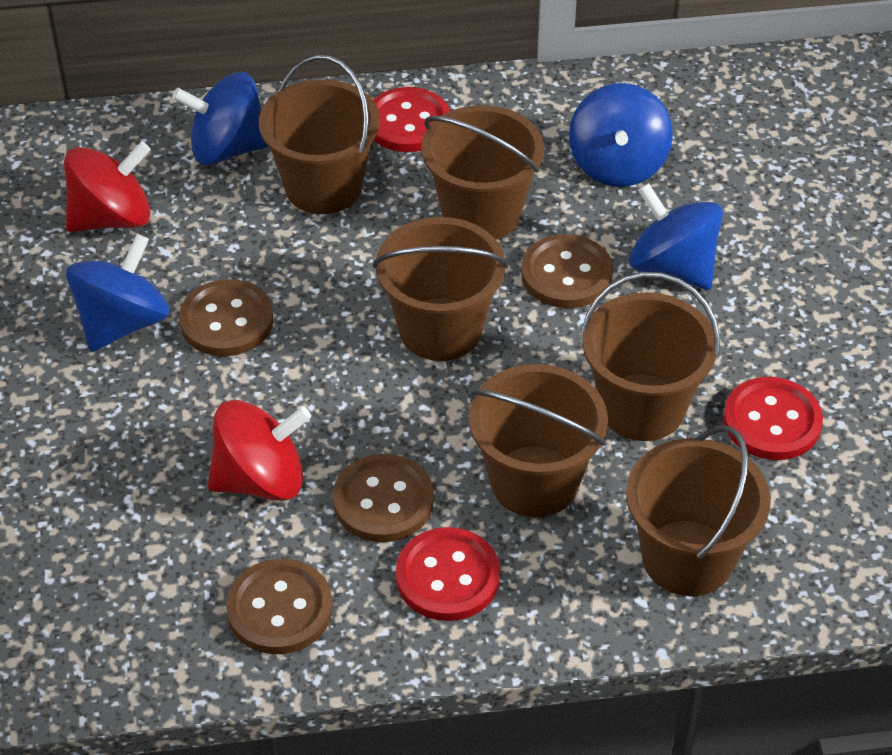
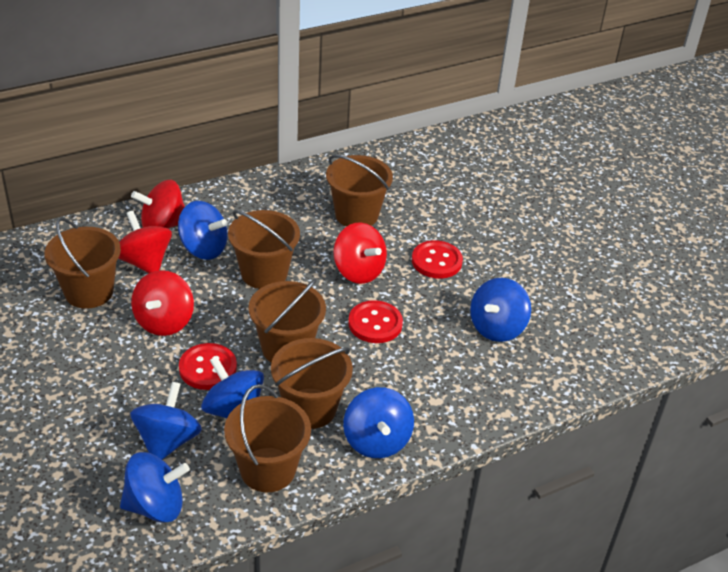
blue spinning top: 4 -> 6
brown button: 4 -> 0
red spinning top: 2 -> 4

